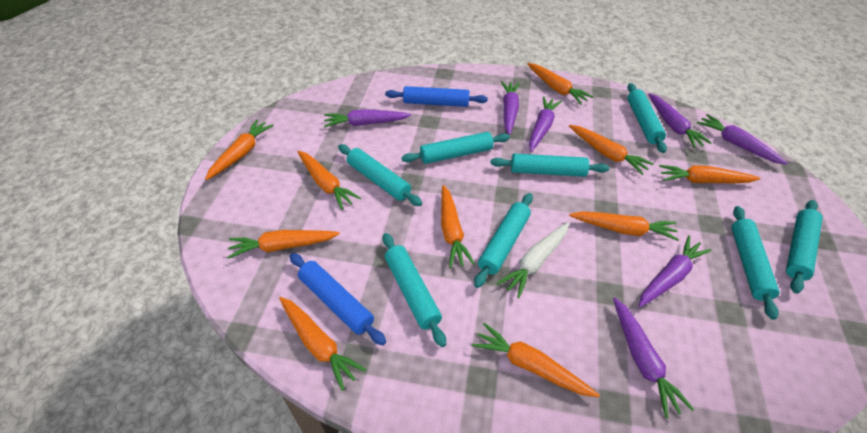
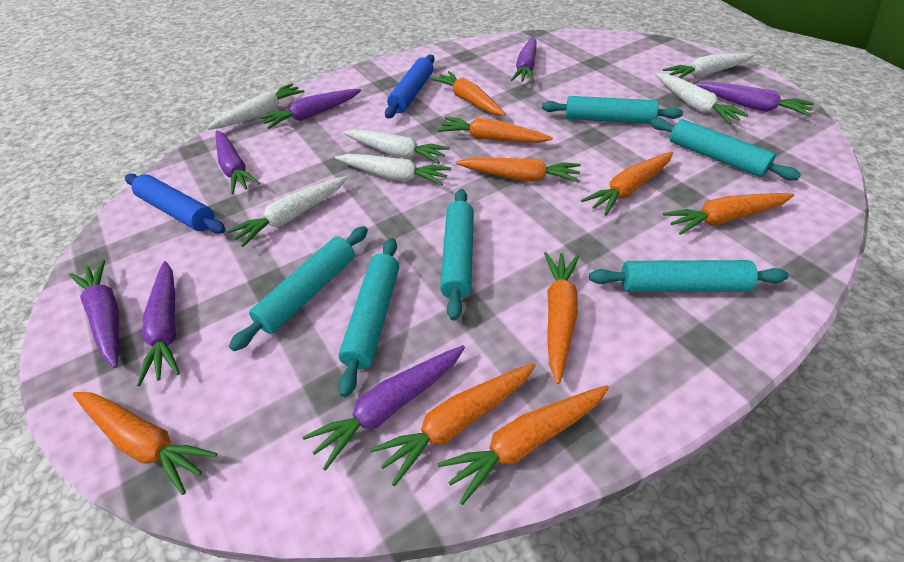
orange carrot: 10 -> 9
turquoise rolling pin: 8 -> 6
white carrot: 1 -> 6

